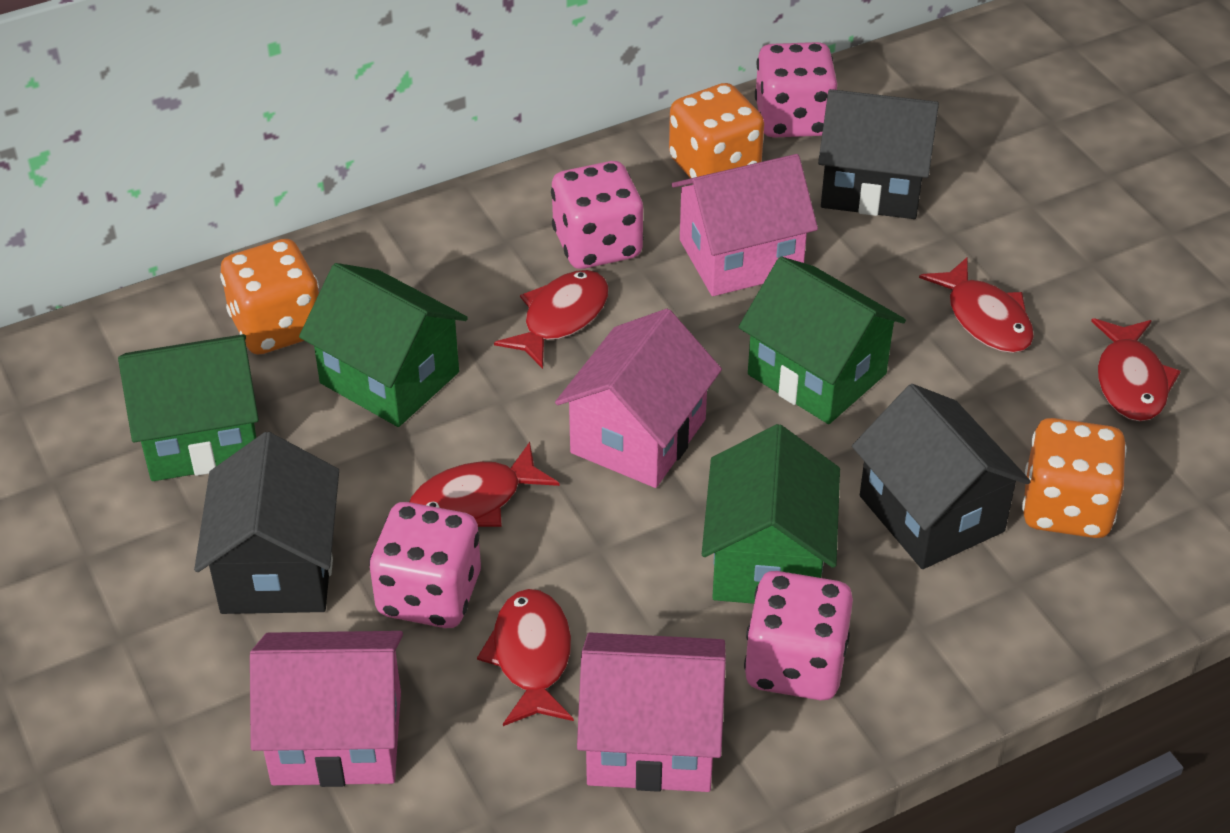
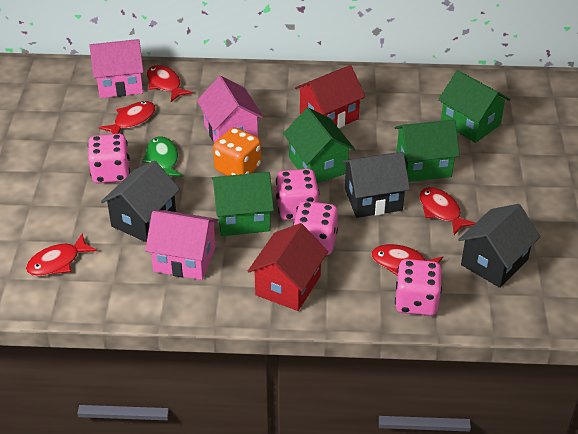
green fish: 0 -> 1
orange dice: 3 -> 1
pink house: 4 -> 3
red house: 0 -> 2

